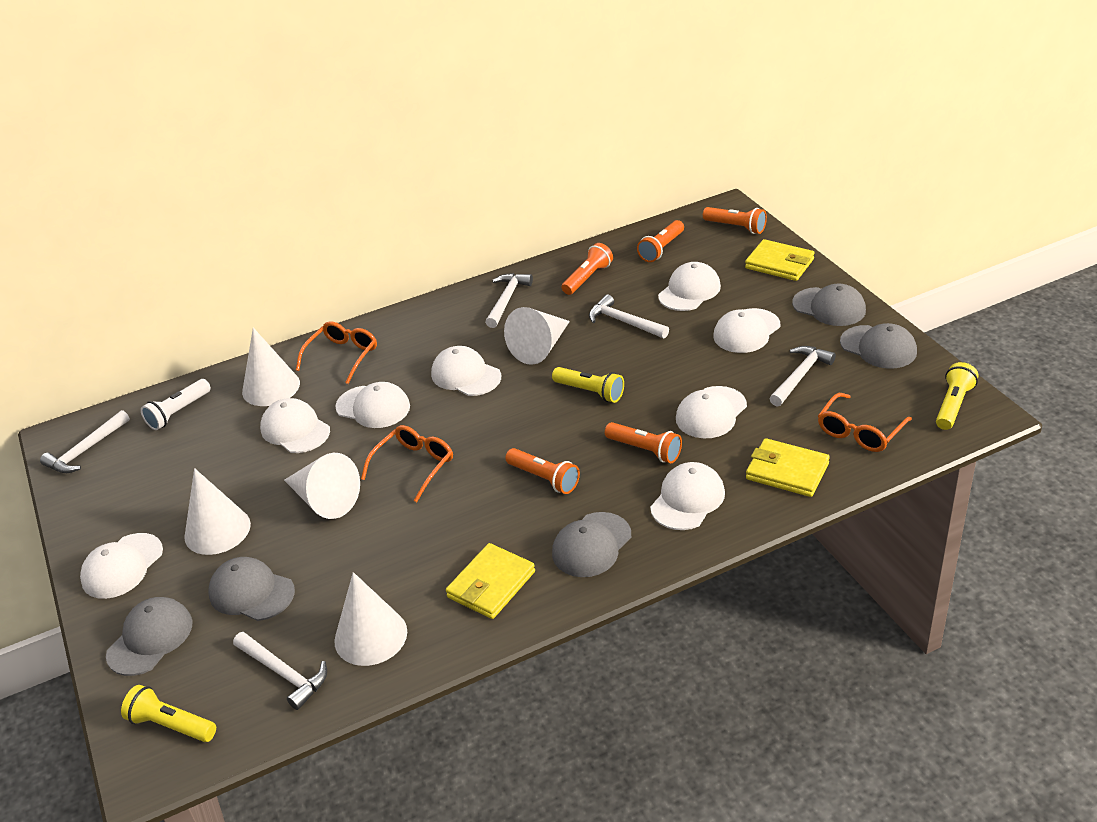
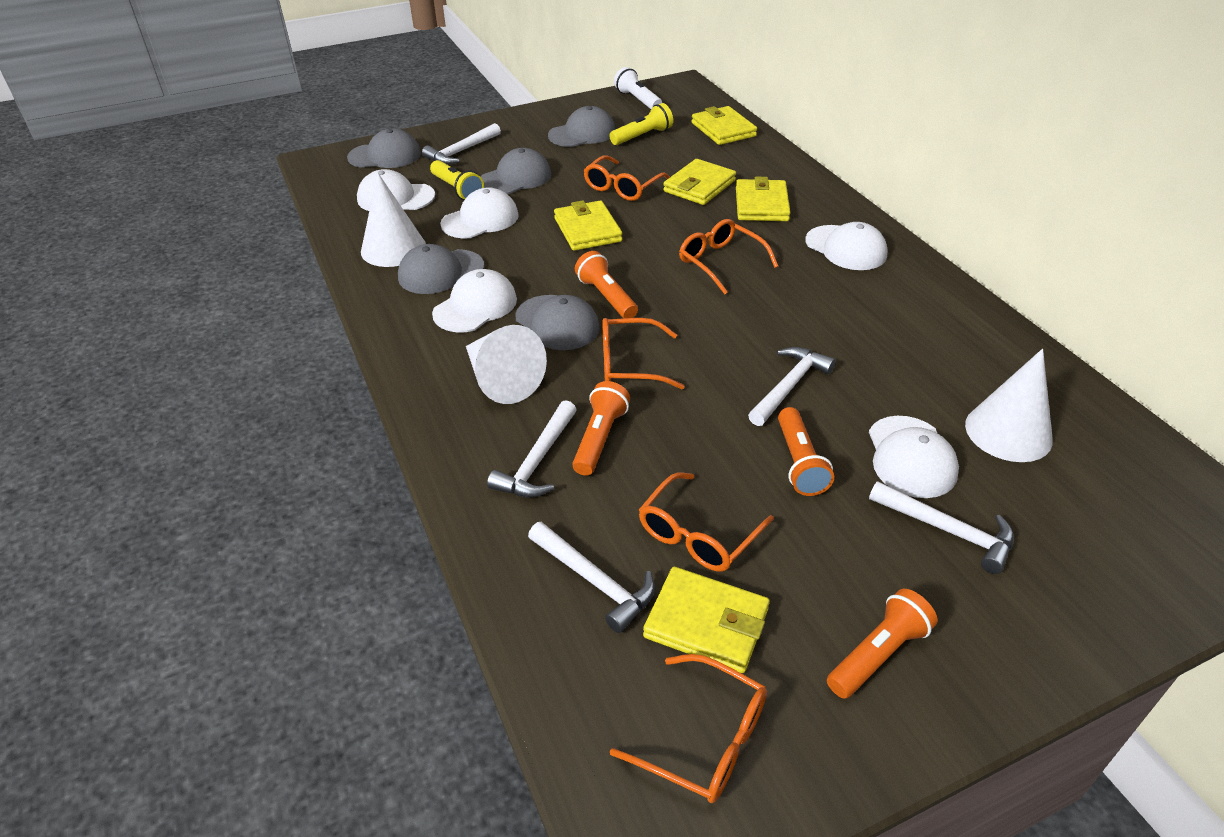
orange flashlight: 5 -> 4
orange glasses: 3 -> 5
white cap: 8 -> 5
white cone: 5 -> 3
yellow flashlight: 3 -> 2
yellow wallet: 3 -> 5

